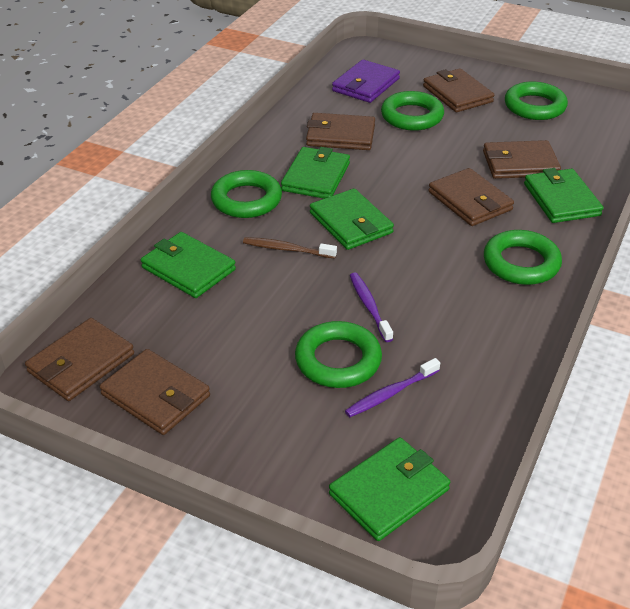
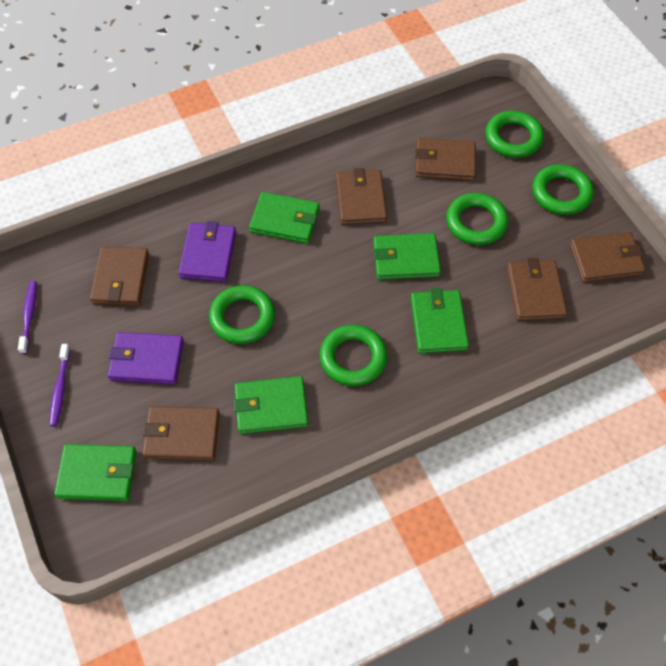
brown toothbrush: 1 -> 0
purple wallet: 1 -> 2

